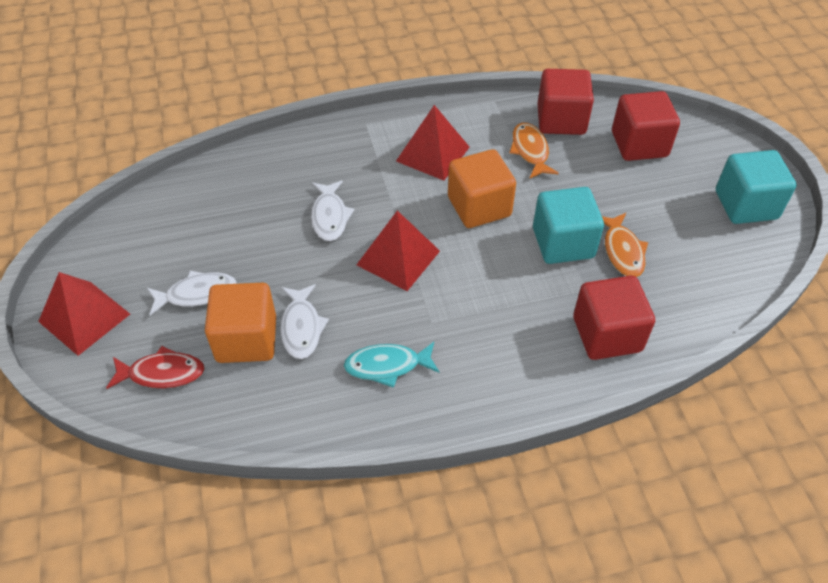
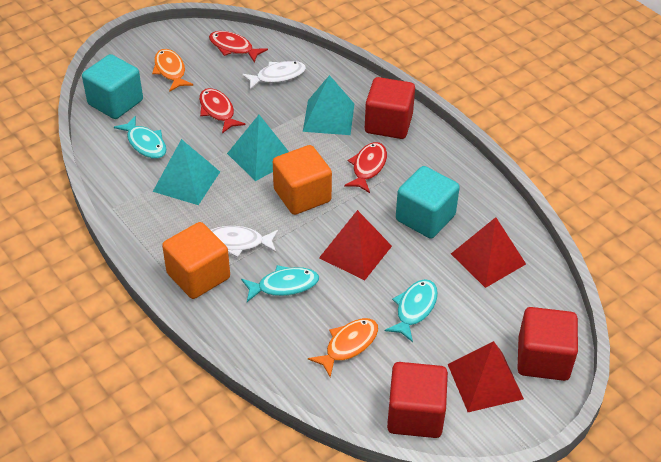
red fish: 1 -> 3
turquoise fish: 1 -> 3
turquoise pyramid: 0 -> 3
white fish: 3 -> 2

